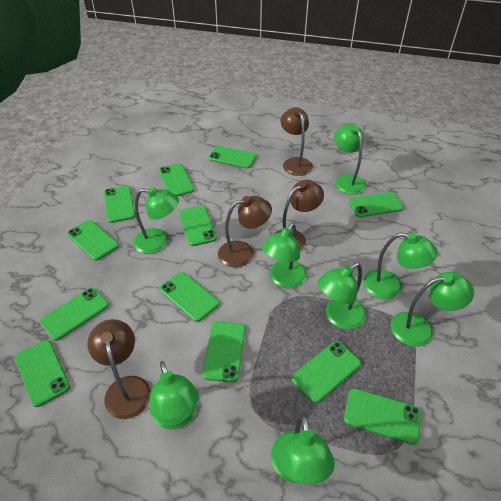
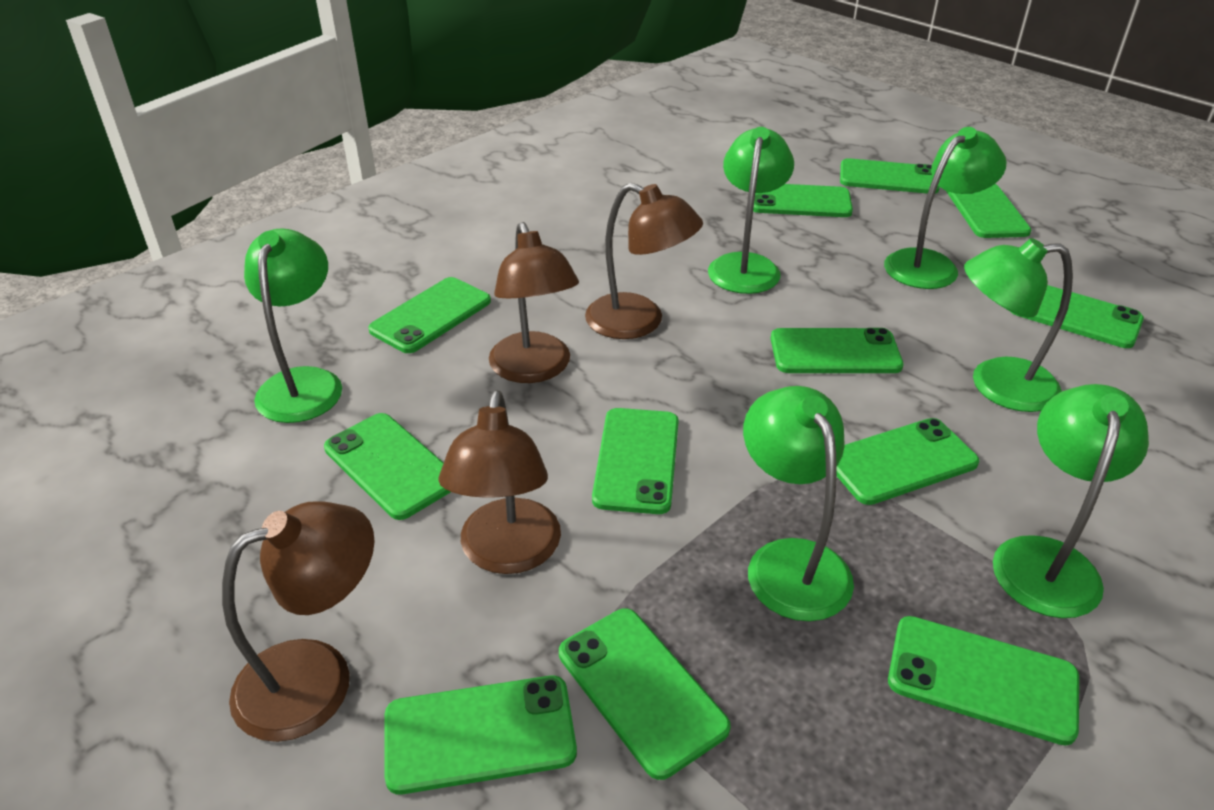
green lamp: 8 -> 6

